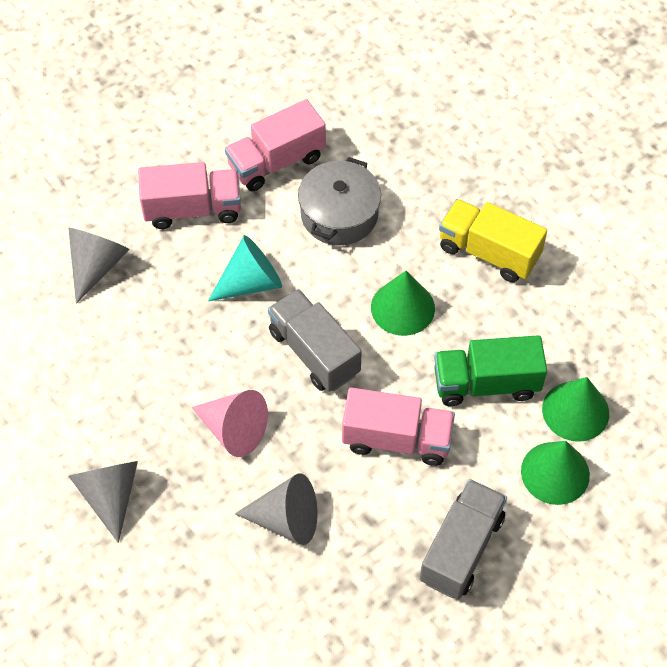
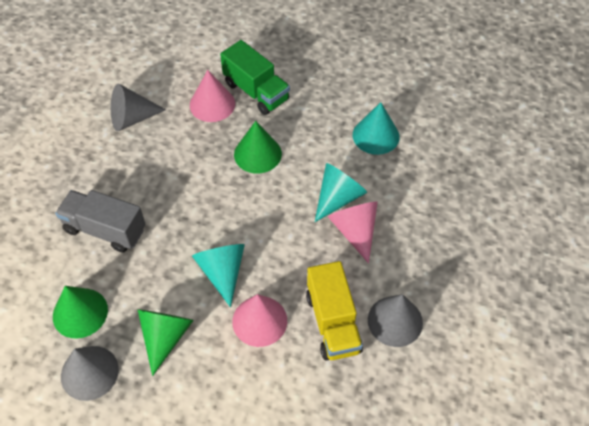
grey pot: 1 -> 0
grey truck: 2 -> 1
pink cone: 1 -> 3
pink truck: 3 -> 0
turquoise cone: 1 -> 3

